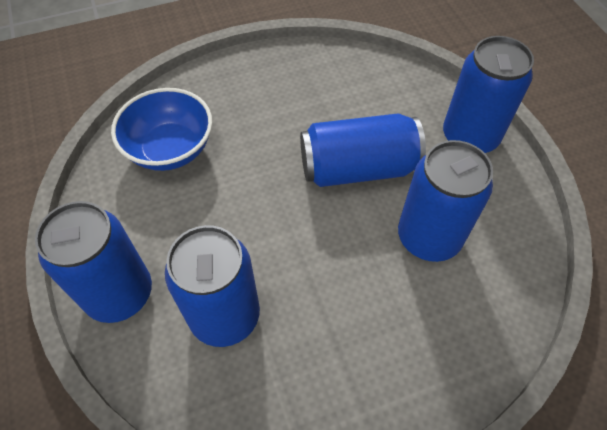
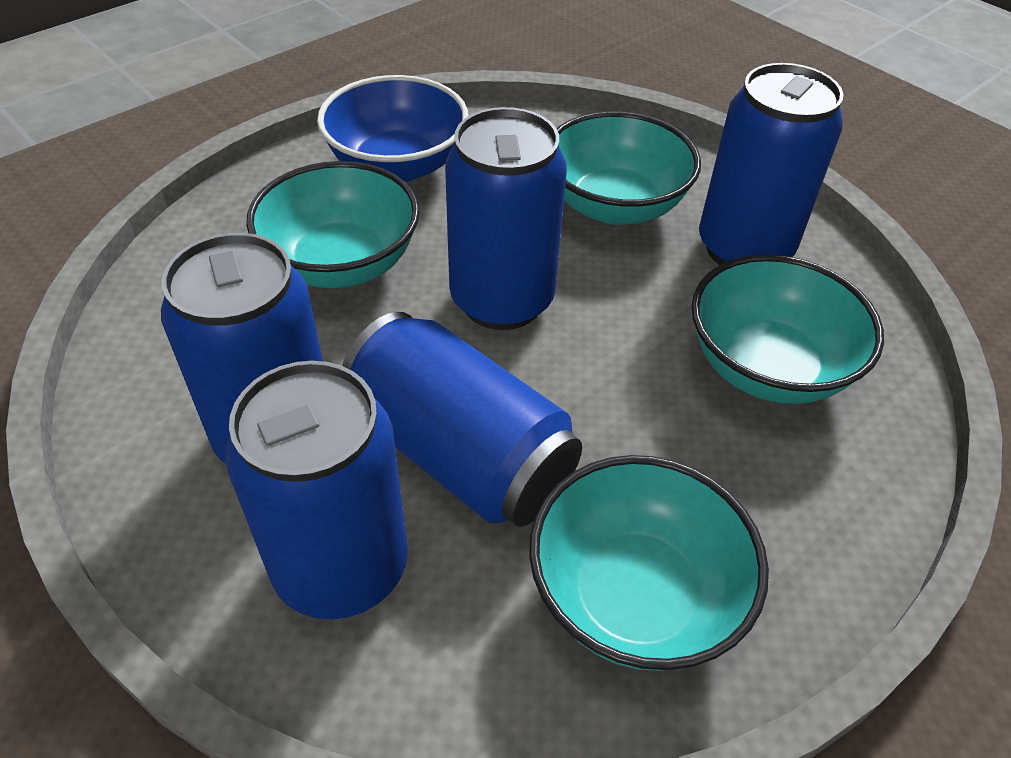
turquoise bowl: 0 -> 4

